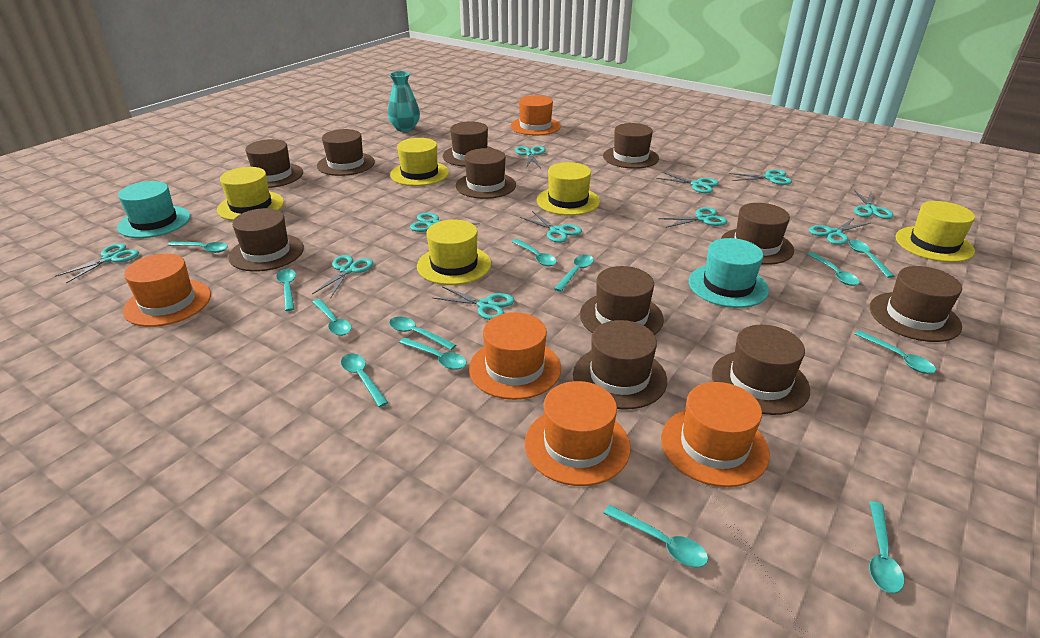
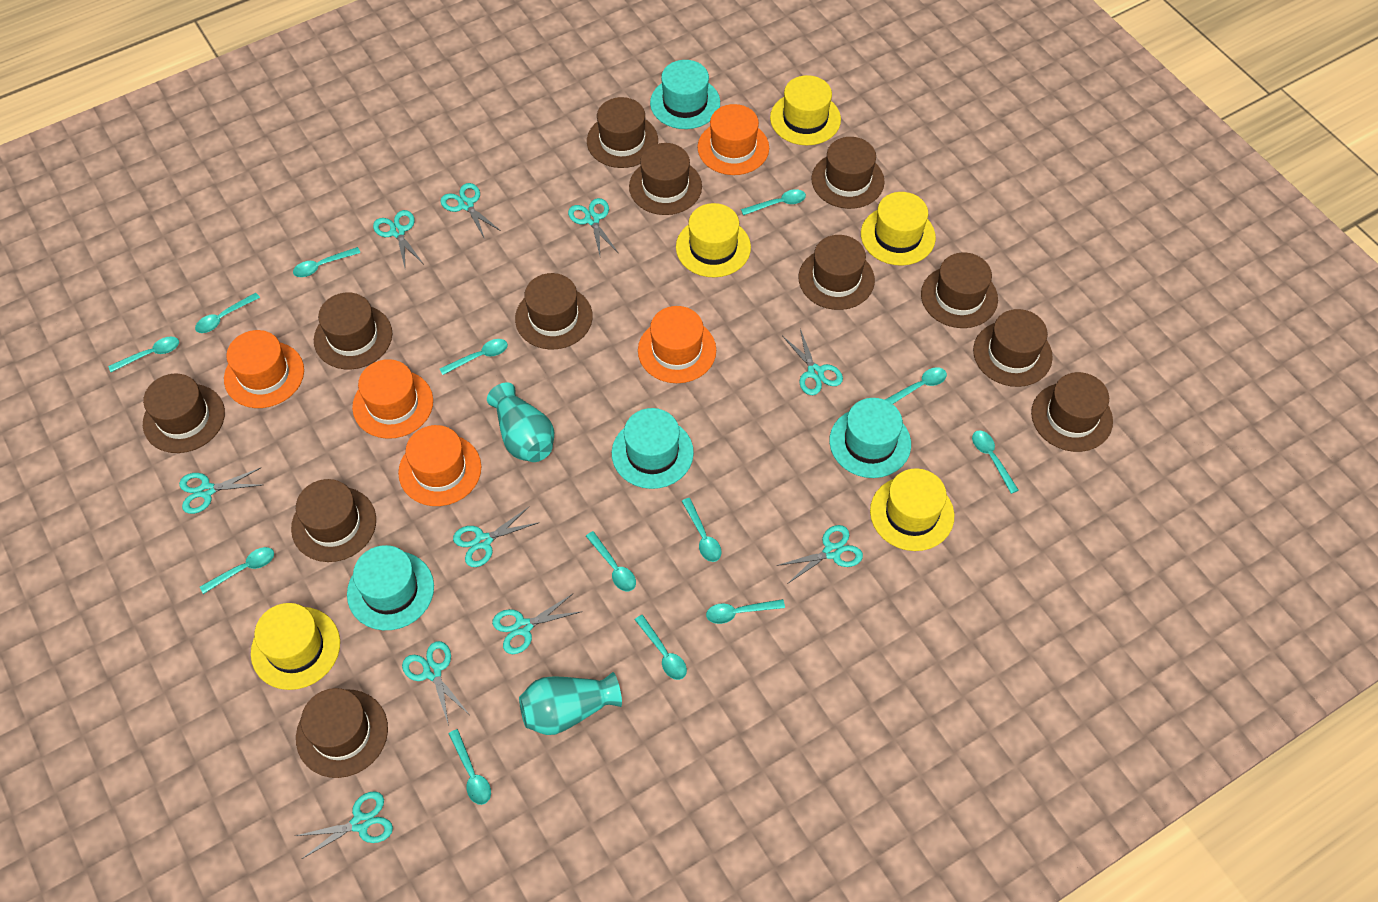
brown hat: 11 -> 12
turquoise hat: 2 -> 4
turquoise scissors: 11 -> 10
turquoise vase: 1 -> 2

